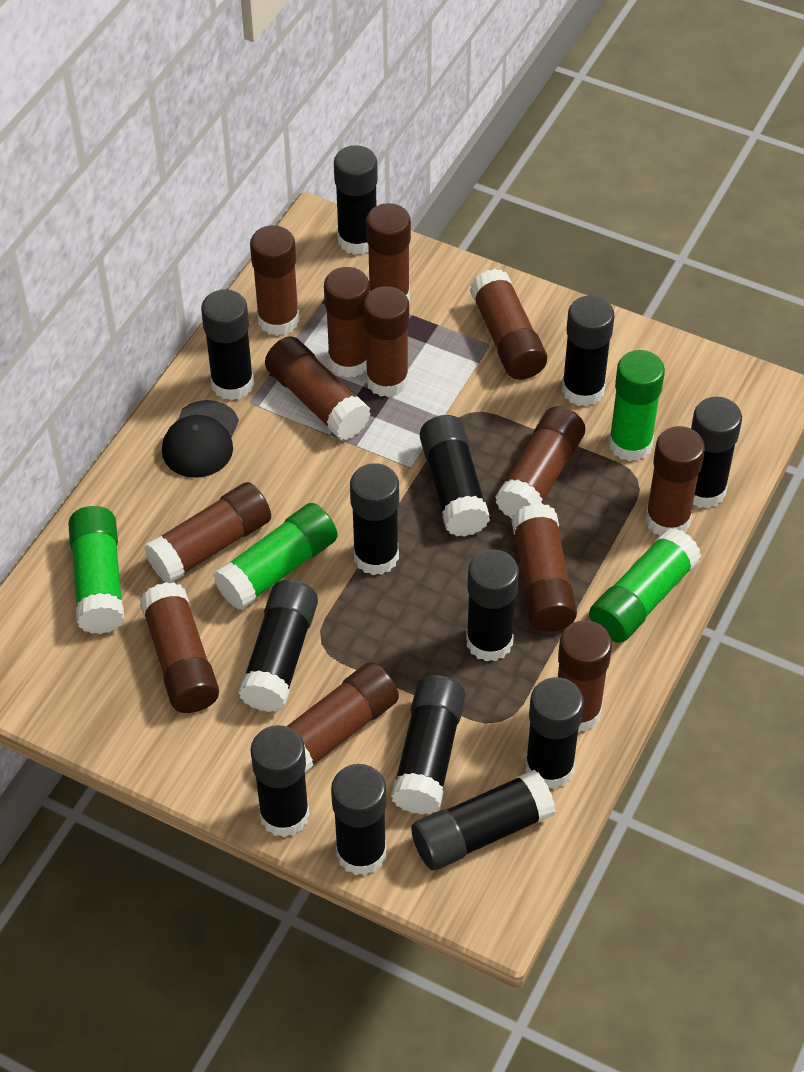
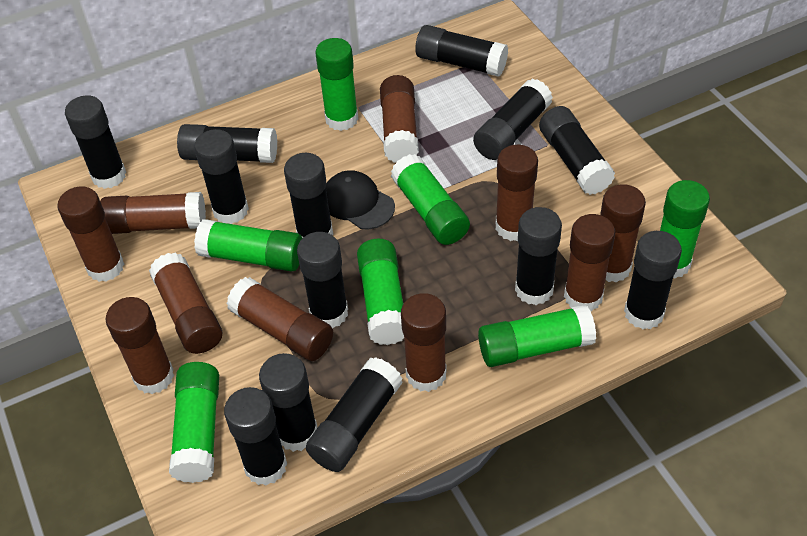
brown glue stick: 13 -> 10
green glue stick: 4 -> 7

